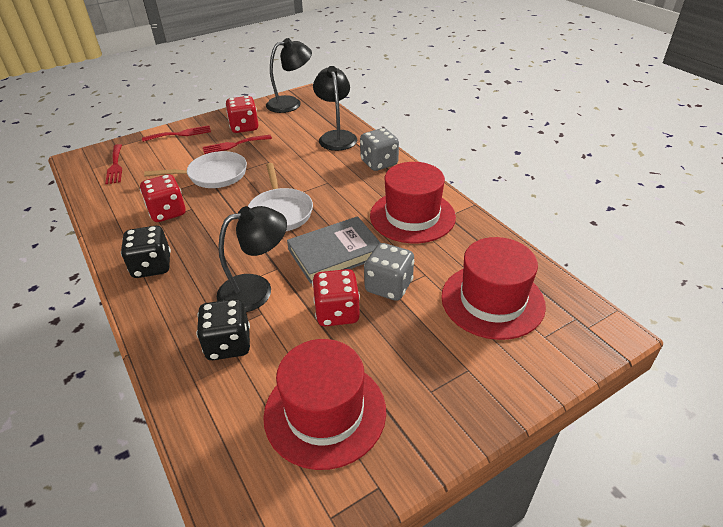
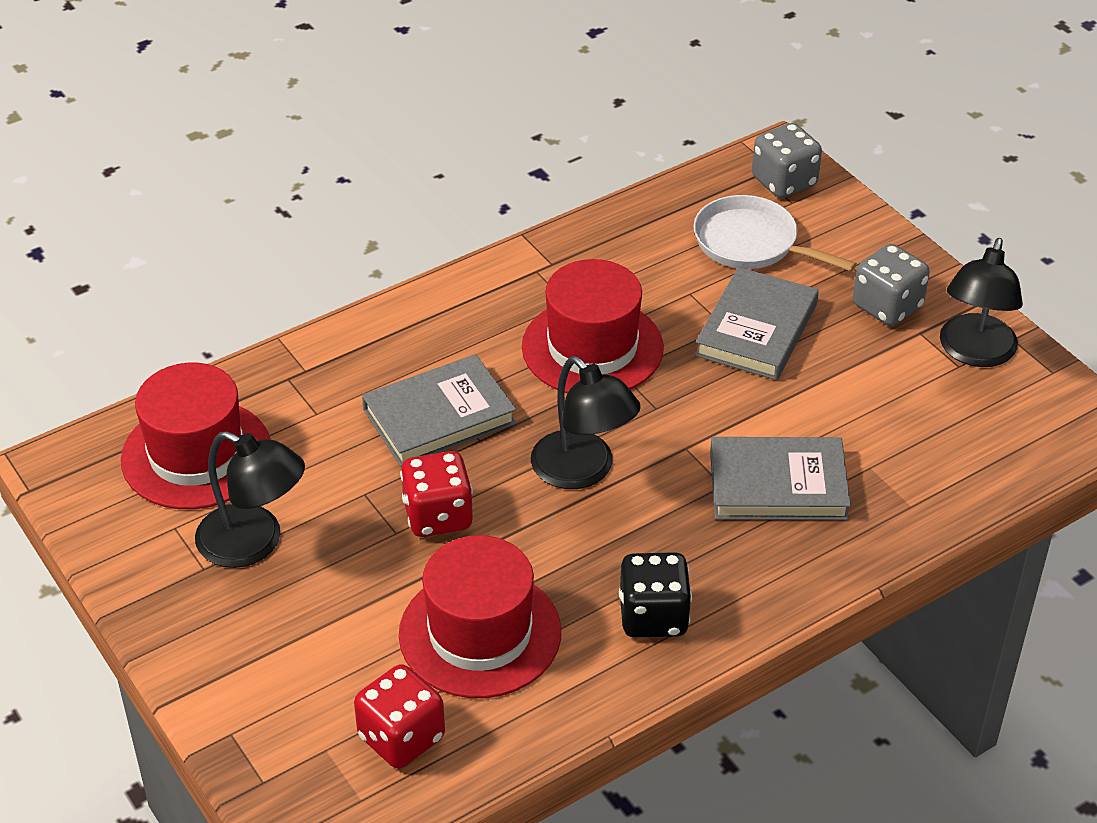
black dice: 2 -> 1
grey book: 1 -> 3
red dice: 3 -> 2
red fork: 3 -> 0
white pan: 2 -> 1

